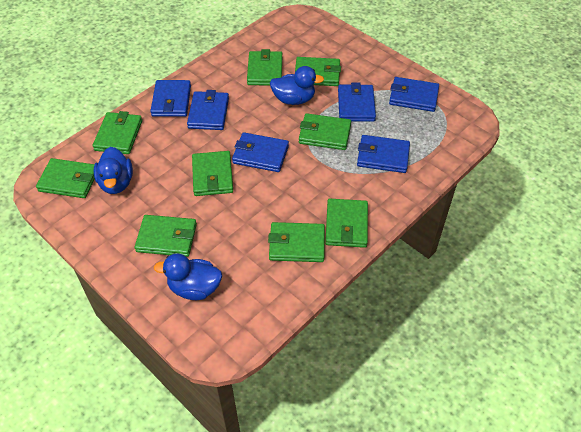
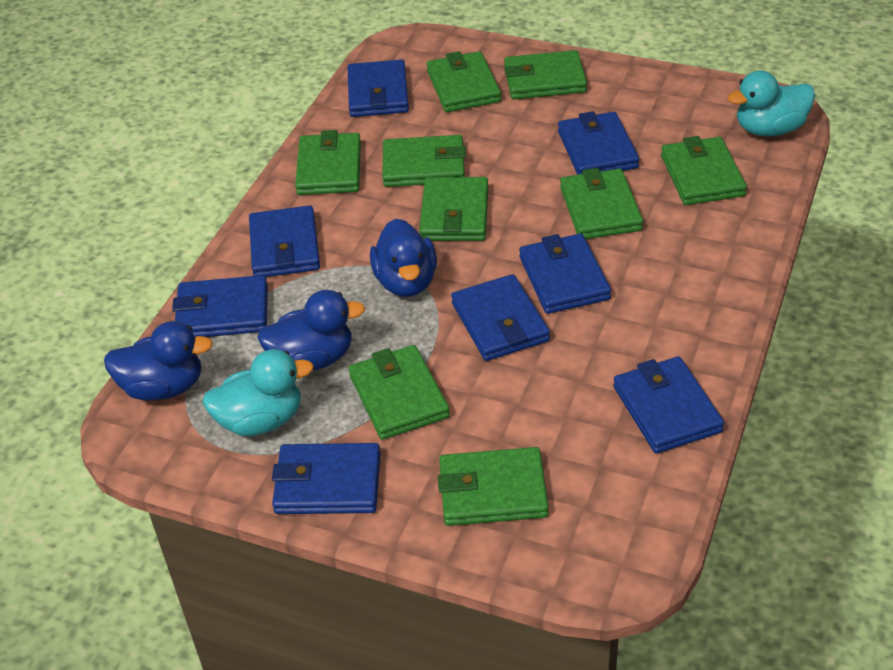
blue wallet: 6 -> 8
turquoise duck: 0 -> 2

